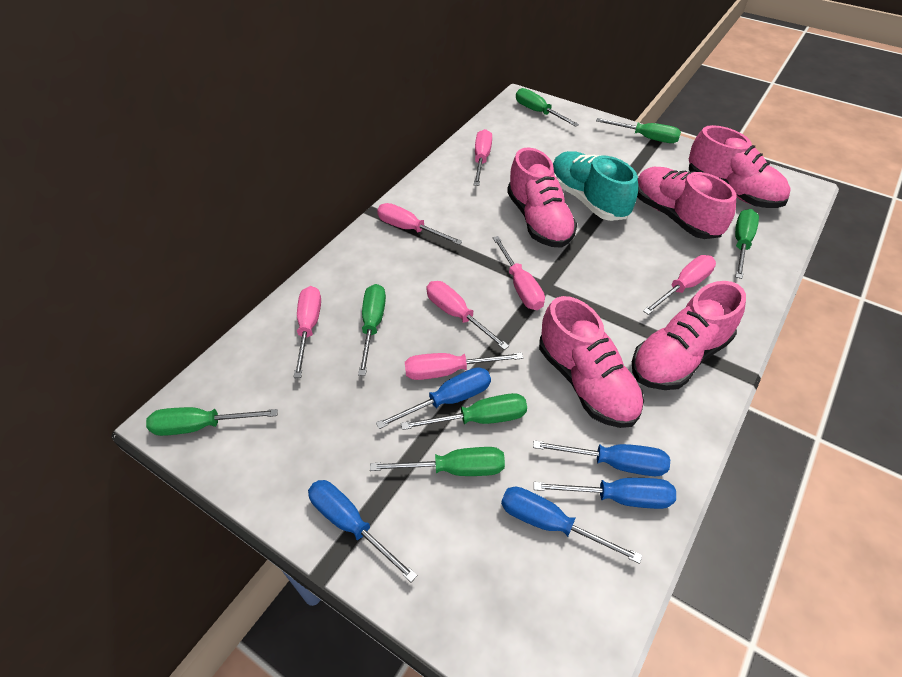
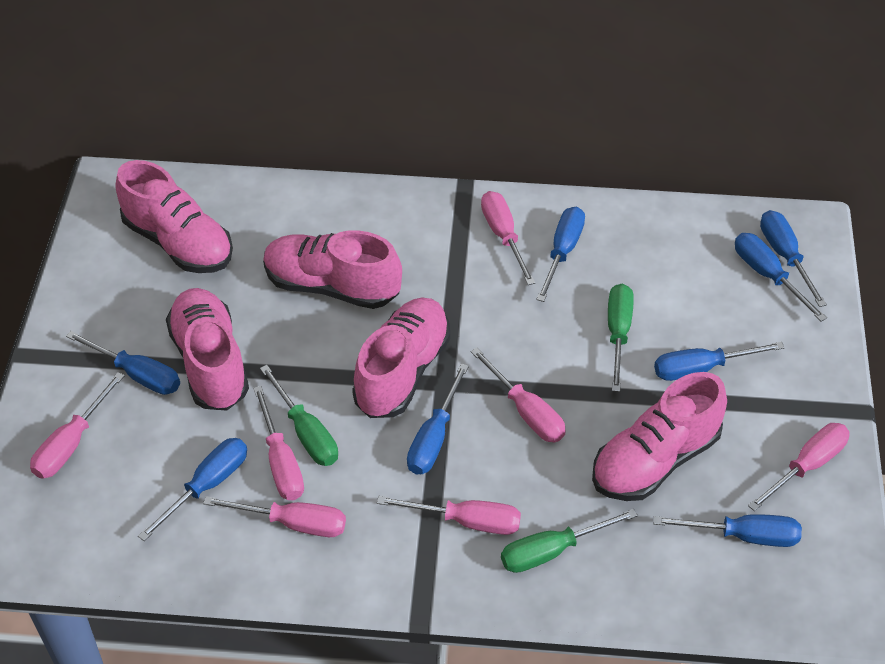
blue screwdriver: 5 -> 8
green screwdriver: 7 -> 3
turquoise shoe: 1 -> 0

